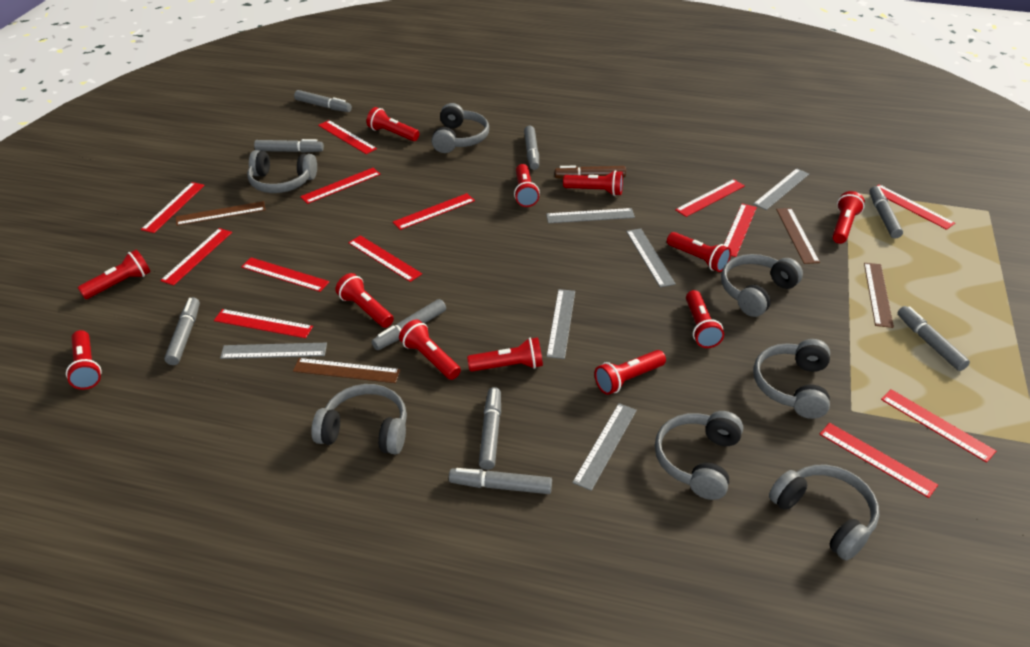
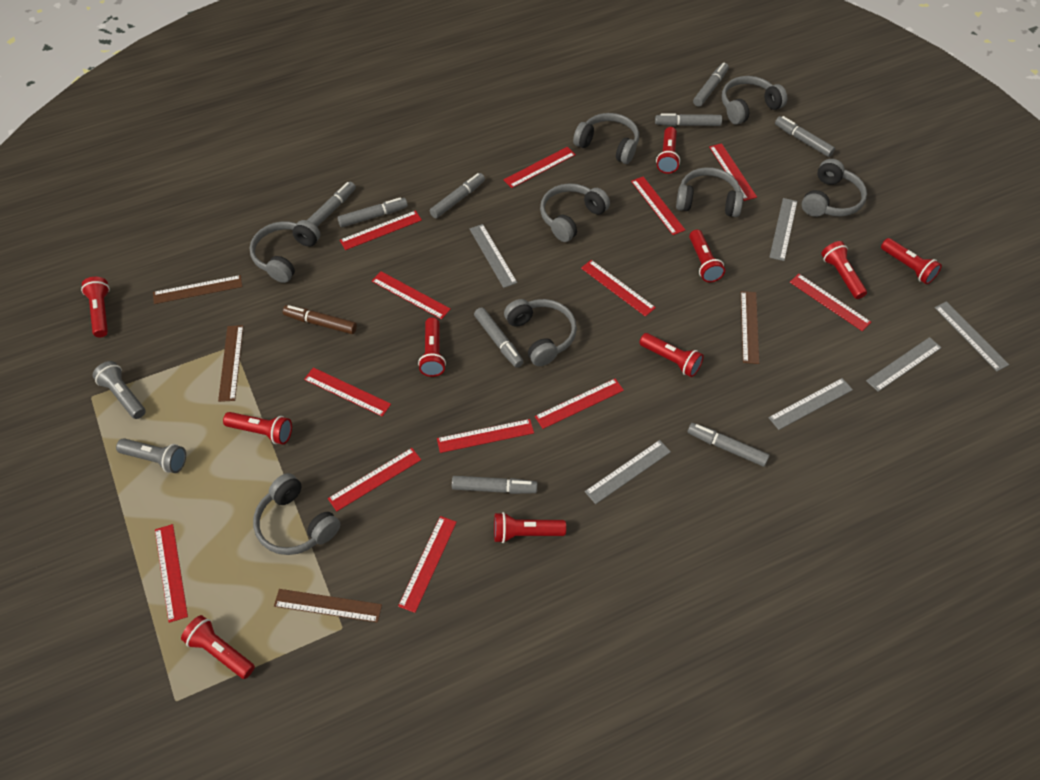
grey flashlight: 0 -> 2
grey headphones: 7 -> 8
red flashlight: 12 -> 10

